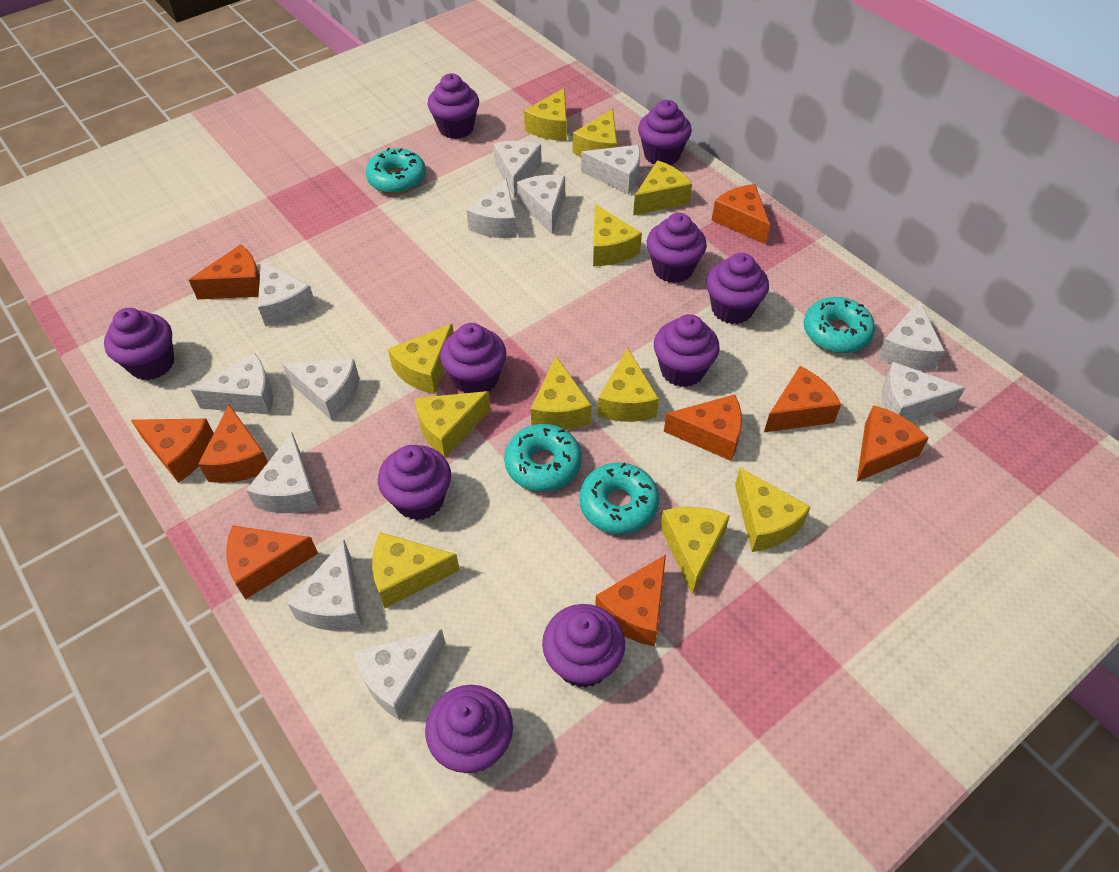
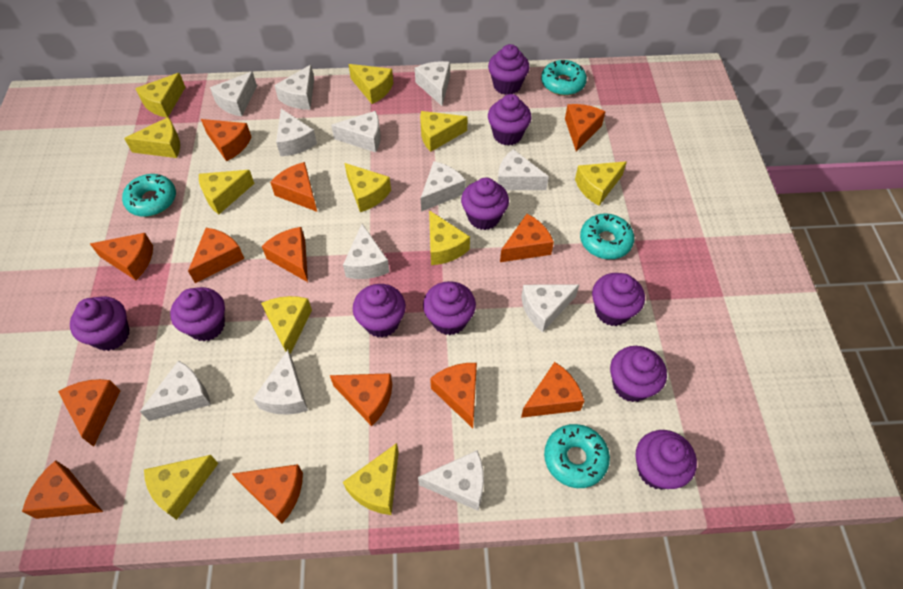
orange cheese: 9 -> 13

